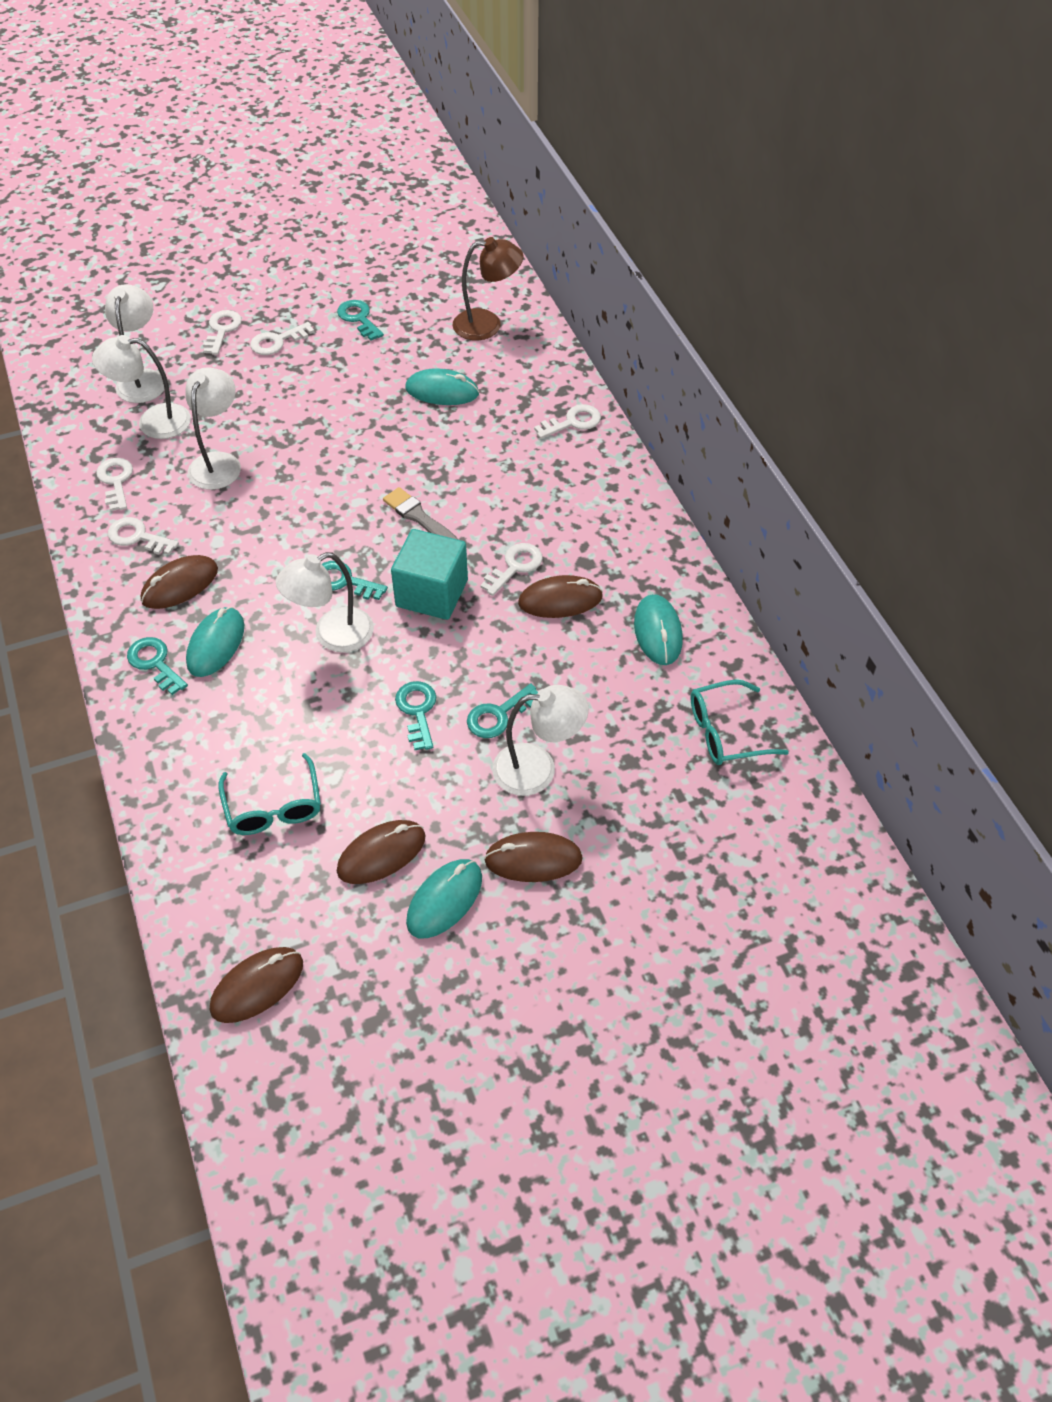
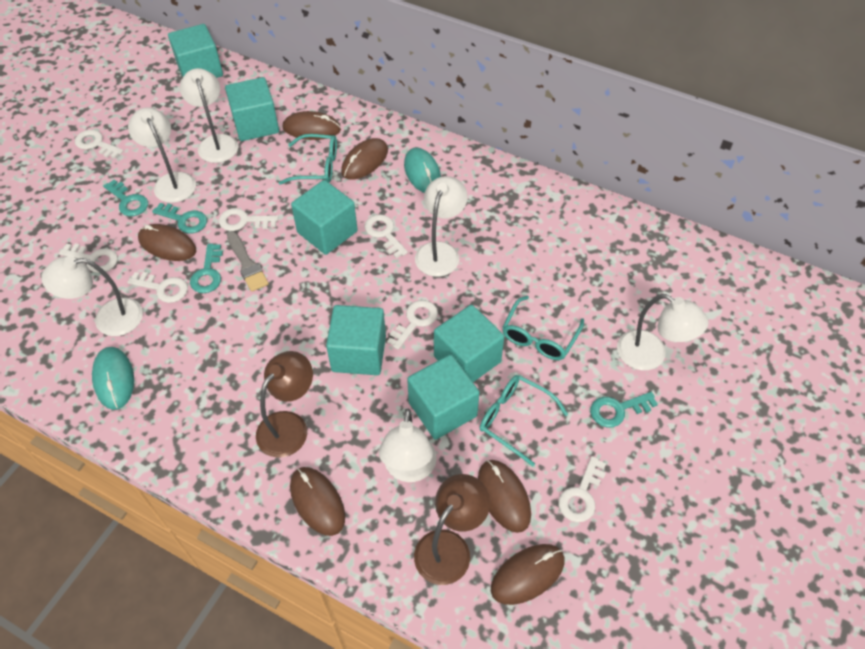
brown lamp: 1 -> 2
brown mouse: 5 -> 6
turquoise cube: 1 -> 6
turquoise glasses: 2 -> 3
turquoise key: 5 -> 4
turquoise mouse: 4 -> 2
white key: 6 -> 7
white lamp: 5 -> 6

